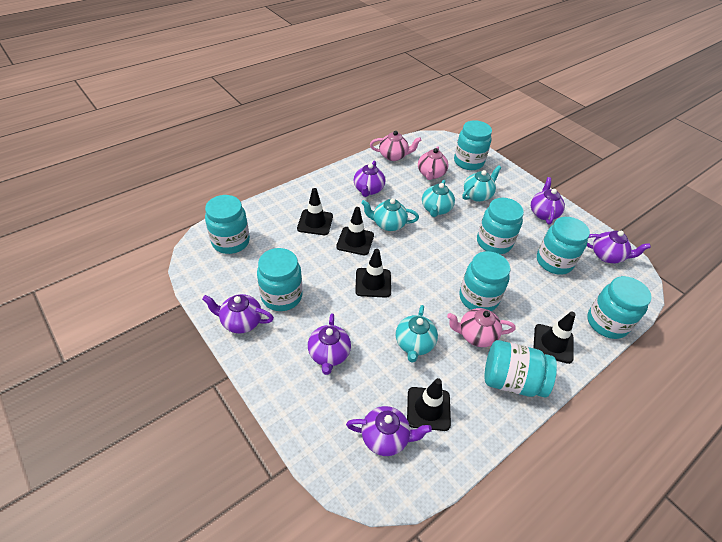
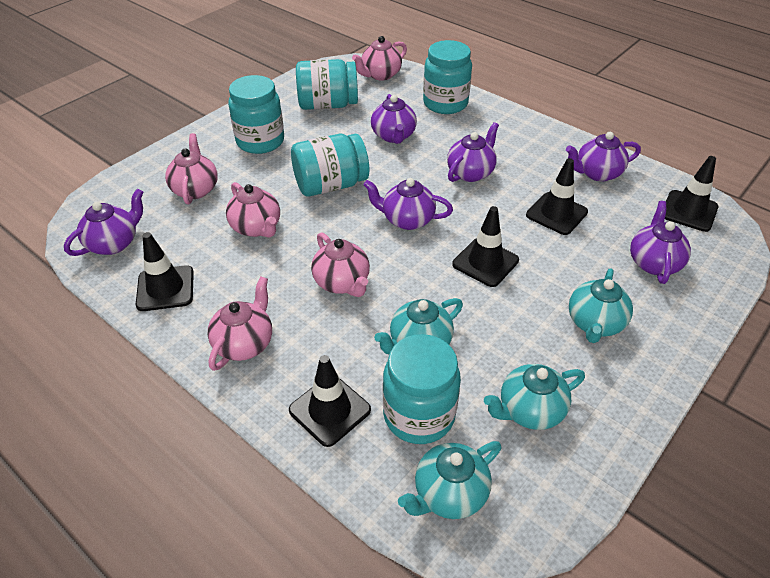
pink teapot: 3 -> 5
turquoise jar: 8 -> 5

